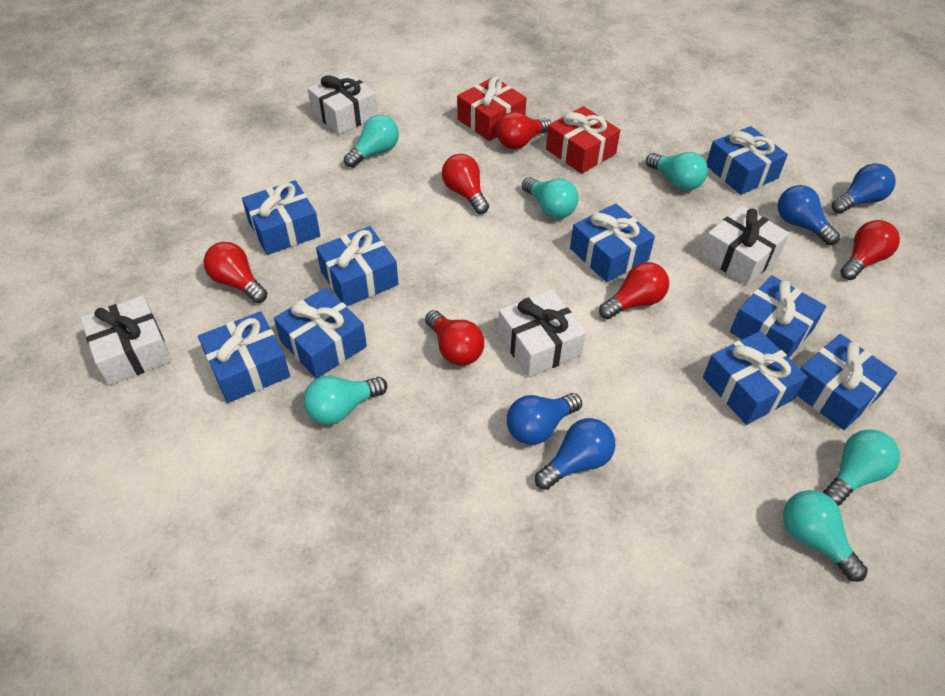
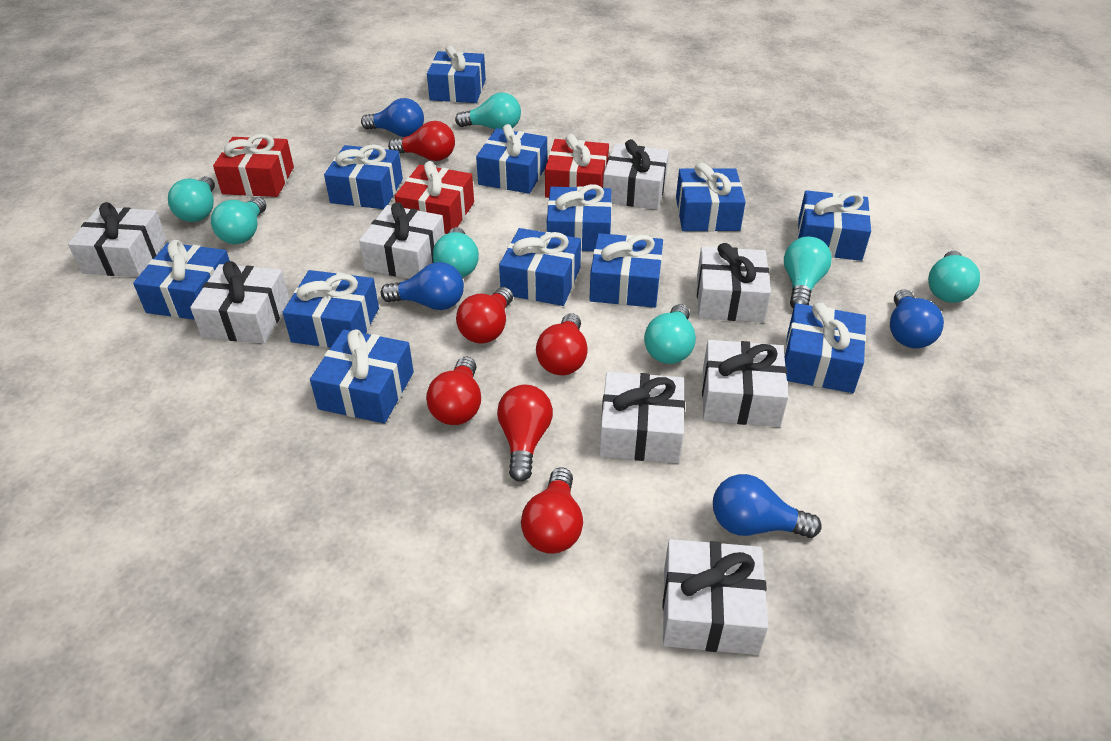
blue gift: 9 -> 12
red gift: 2 -> 3
turquoise light bulb: 6 -> 7
white gift: 4 -> 8

